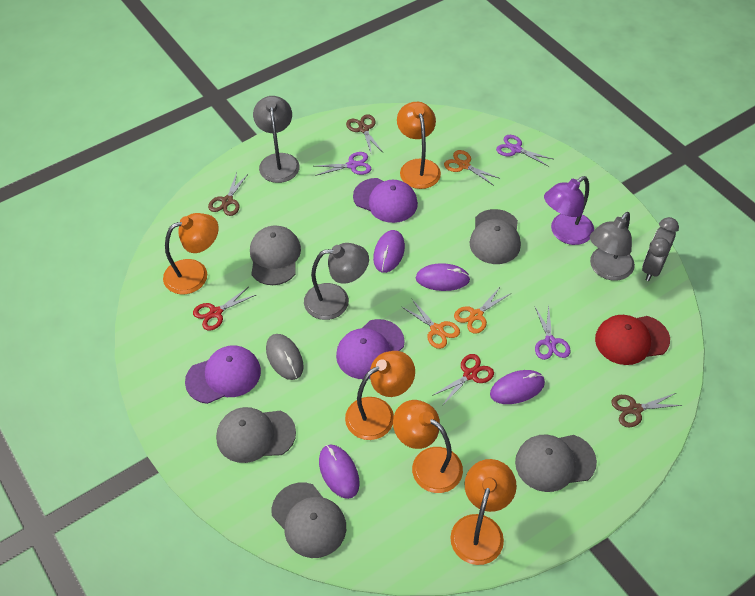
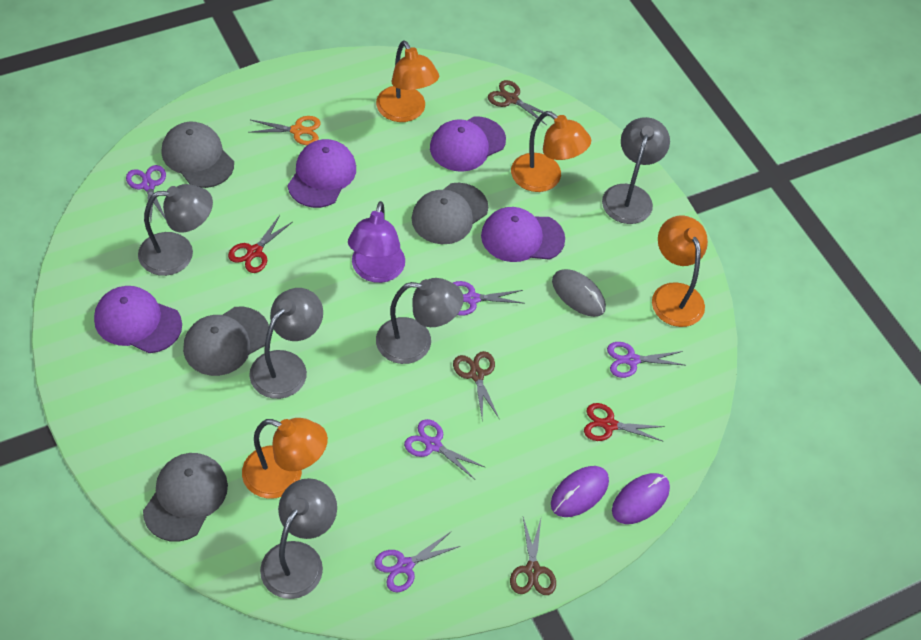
grey cap: 5 -> 4
grey clock: 1 -> 0
grey lamp: 3 -> 5
orange lamp: 5 -> 4
orange scissors: 3 -> 1
purple cap: 3 -> 4
purple mouse: 4 -> 2
purple scissors: 3 -> 5
red cap: 1 -> 0

